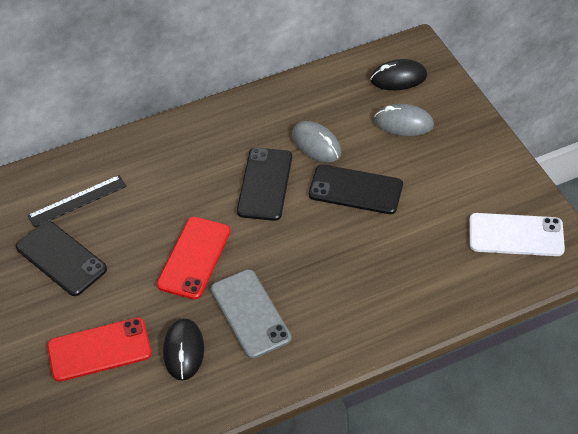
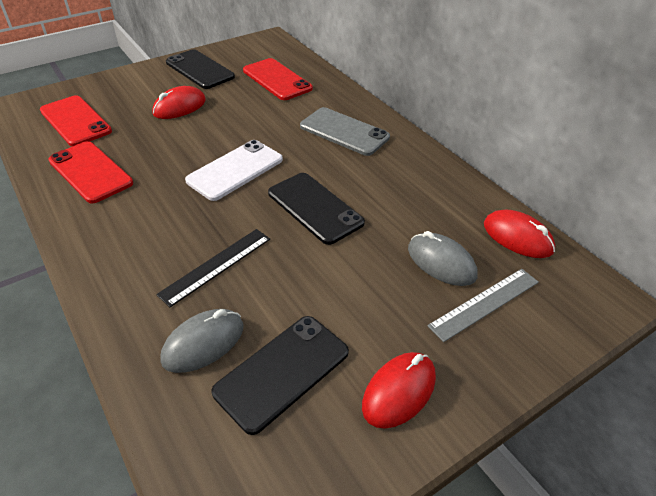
black mouse: 2 -> 0
grey ruler: 0 -> 1
red mouse: 0 -> 3
red phone: 2 -> 3

